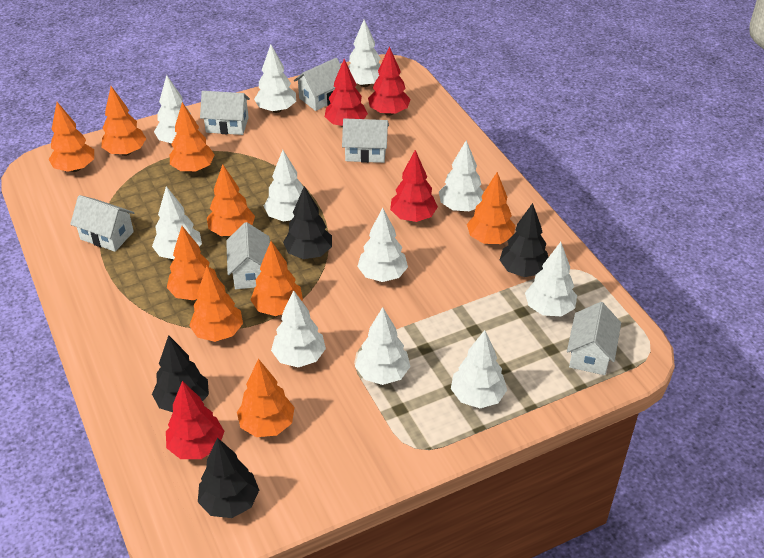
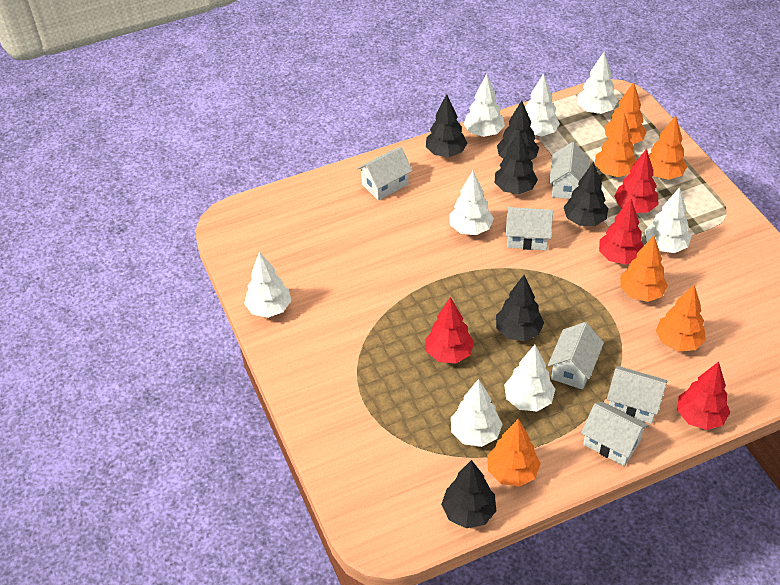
black tree: 4 -> 6
orange tree: 9 -> 6
white tree: 11 -> 8

